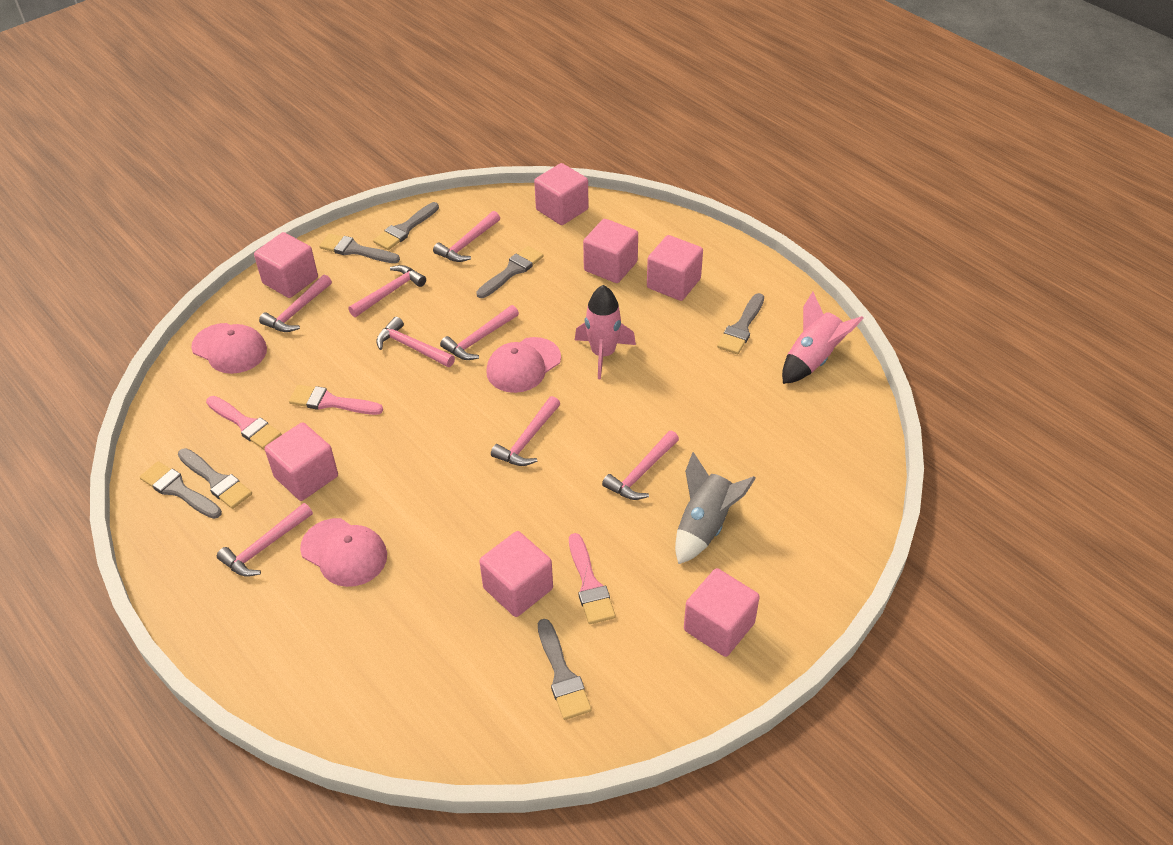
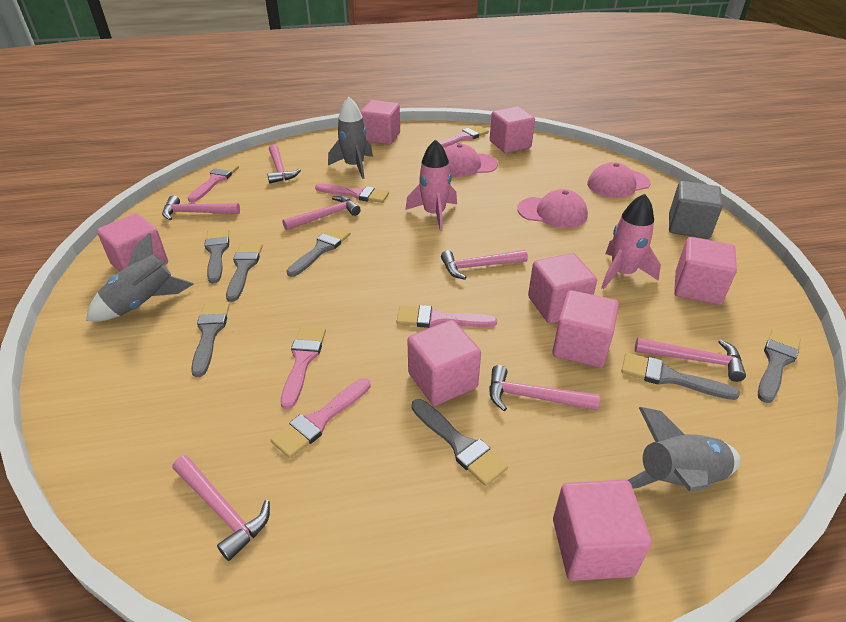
grey cube: 0 -> 1
grey rocket: 1 -> 3
pink brush: 3 -> 6
pink cube: 7 -> 8
pink hammer: 8 -> 7

